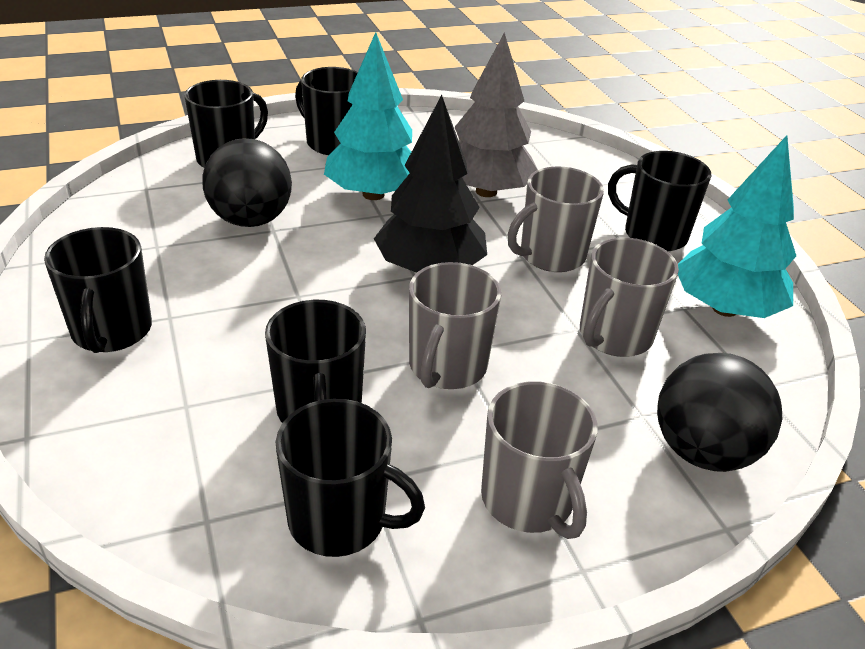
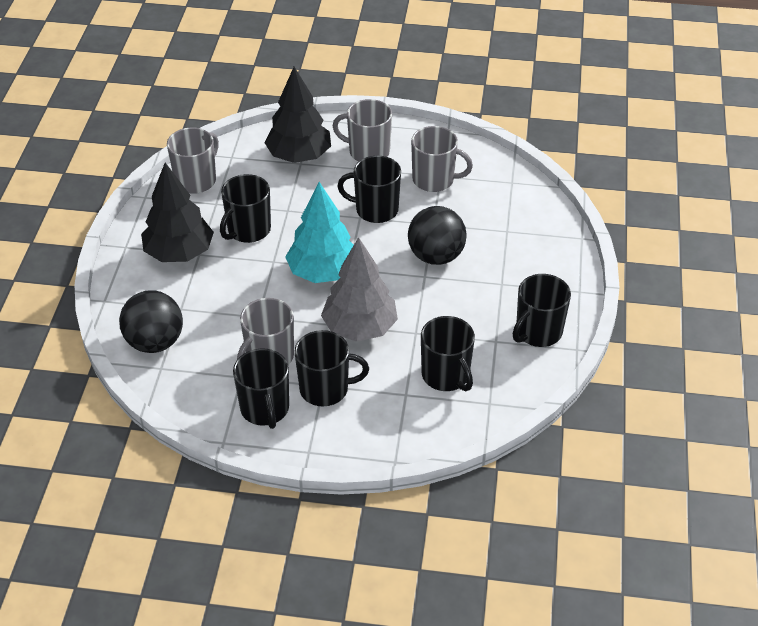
black tree: 1 -> 2
turquoise tree: 2 -> 1

